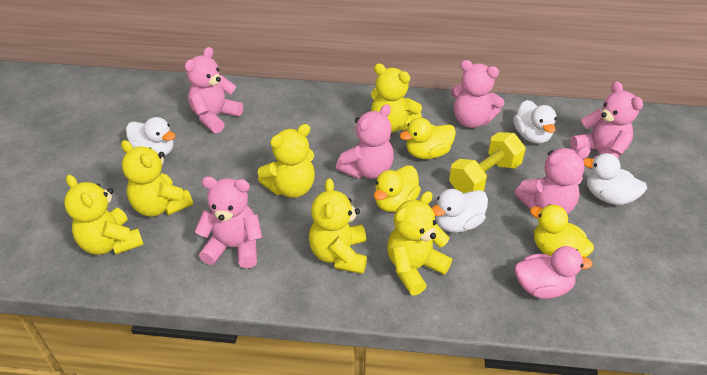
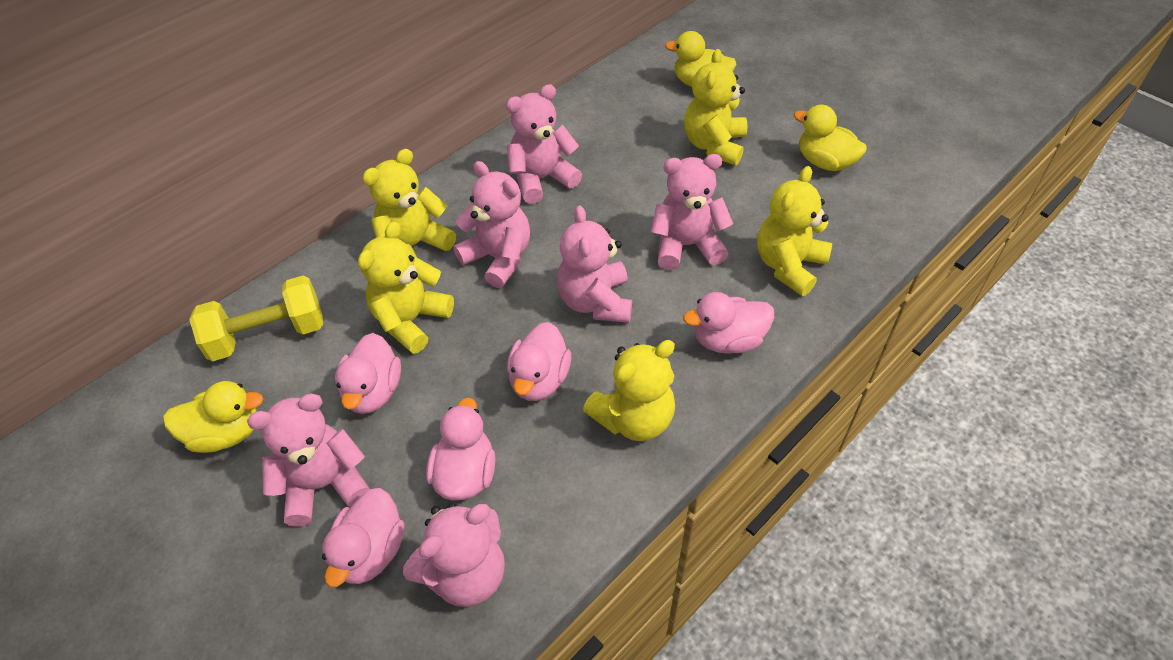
pink duck: 1 -> 5
white duck: 4 -> 0
yellow teddy bear: 6 -> 5

